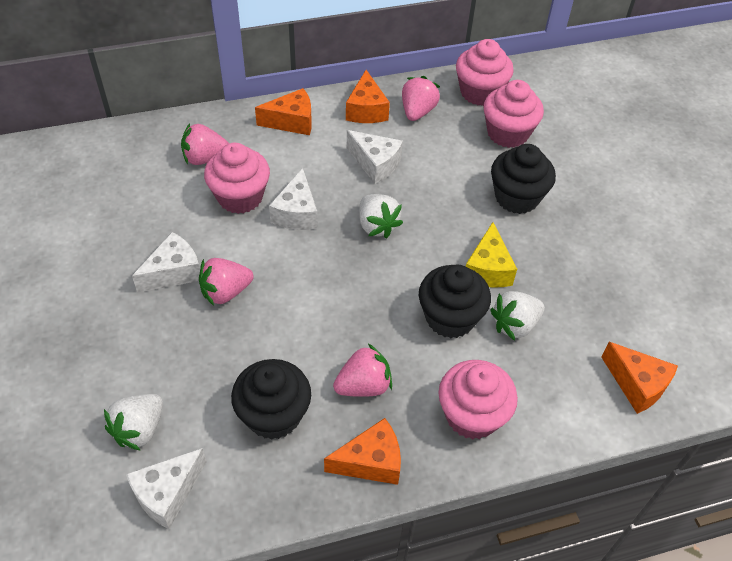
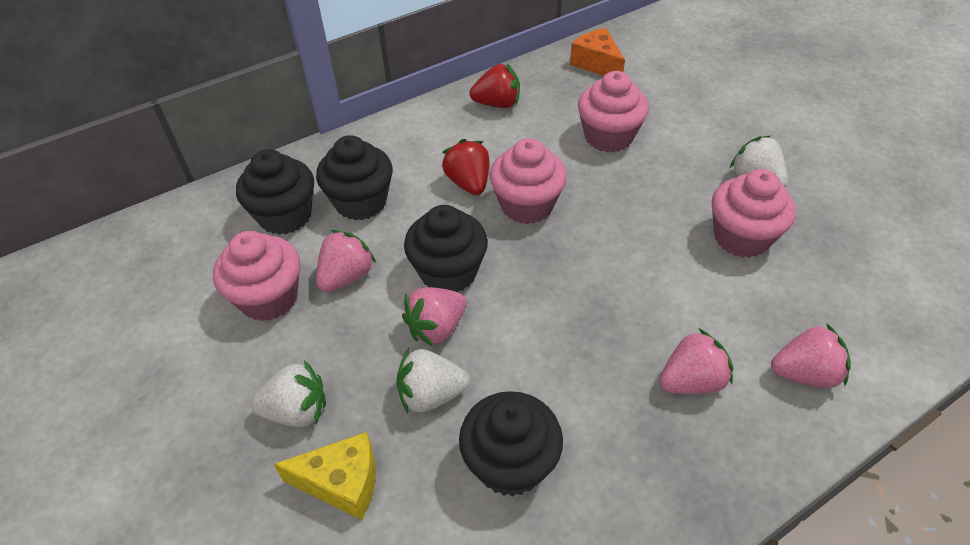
black cupcake: 3 -> 4
orange cheese: 4 -> 1
red strawberry: 0 -> 2
white cheese: 4 -> 0

